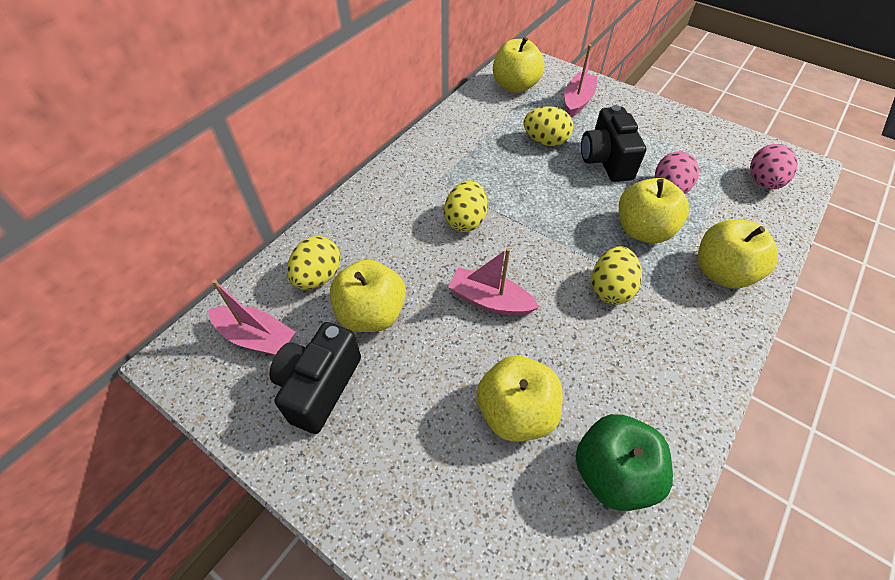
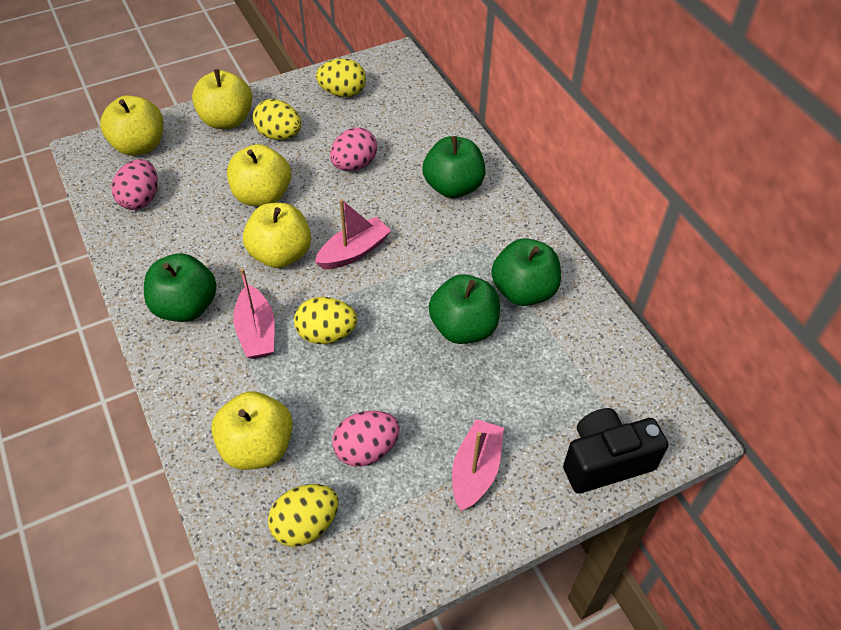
black camera: 2 -> 1
green apple: 1 -> 4
pink egg: 2 -> 3

